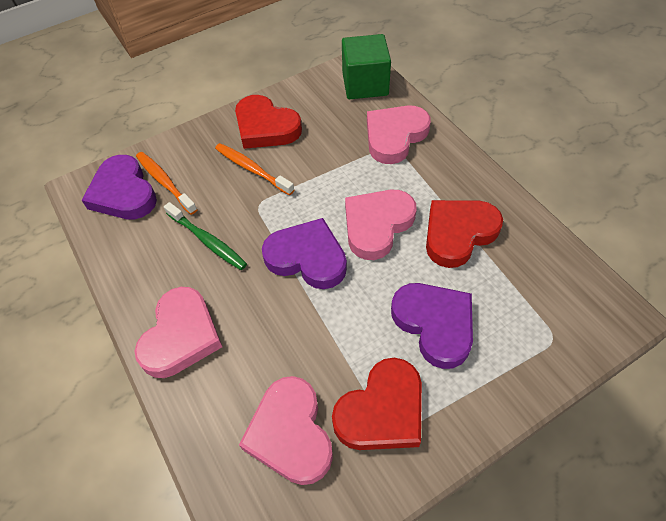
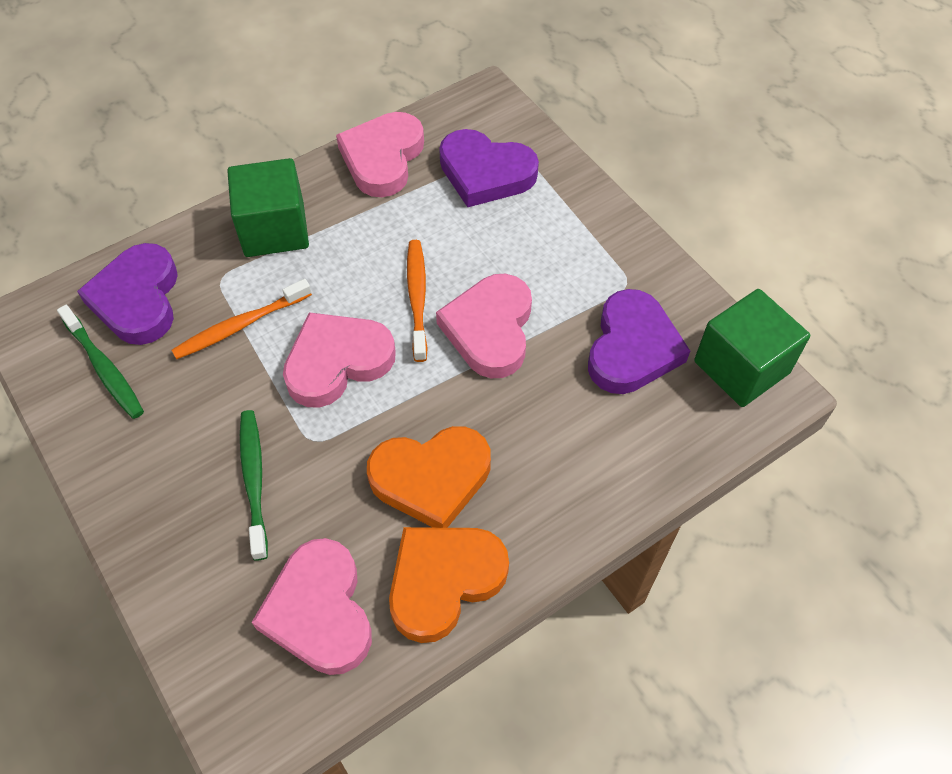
green cube: 1 -> 2
green toothbrush: 1 -> 2
orange heart: 0 -> 2
red heart: 3 -> 0

